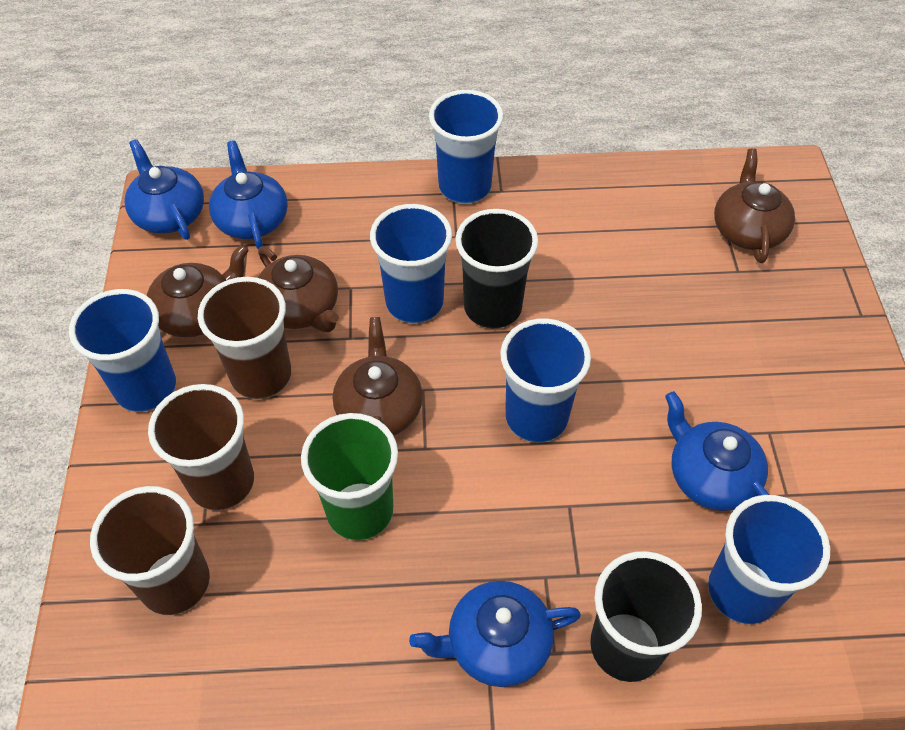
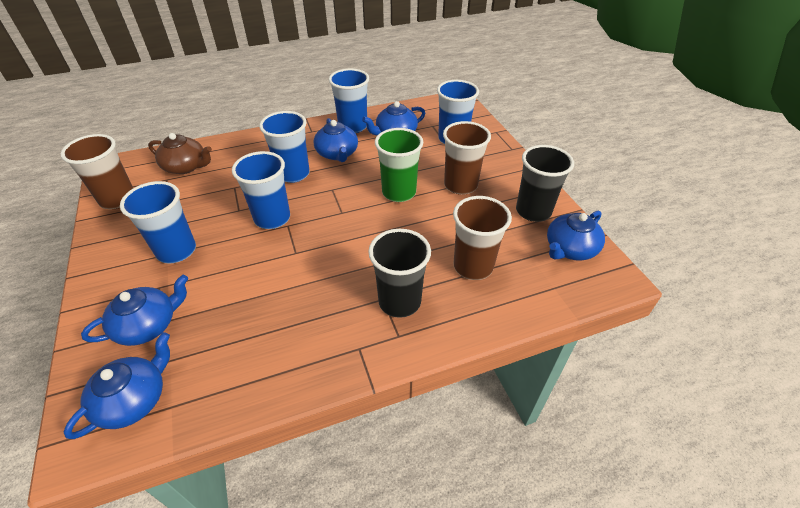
blue teapot: 4 -> 5
brown teapot: 4 -> 1

